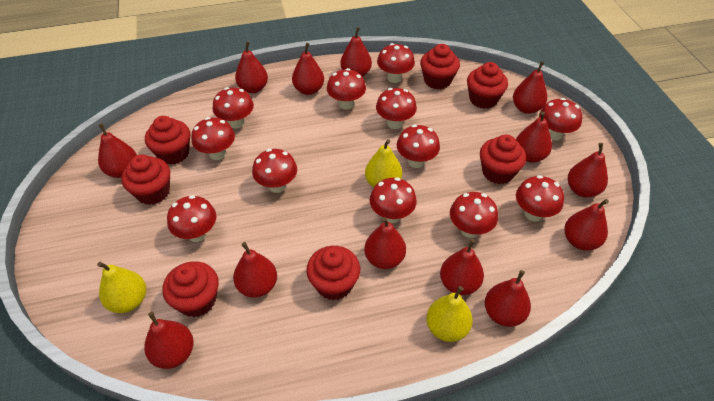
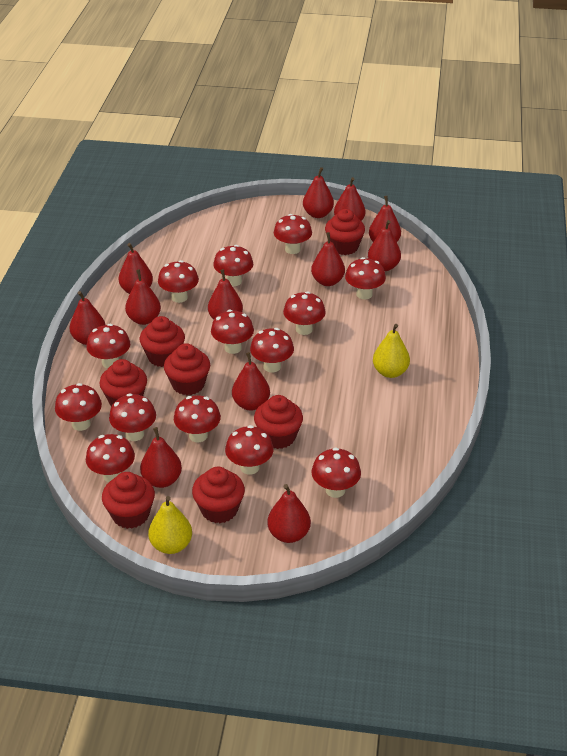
red mushroom: 12 -> 14
red pear: 13 -> 12
yellow pear: 3 -> 2

